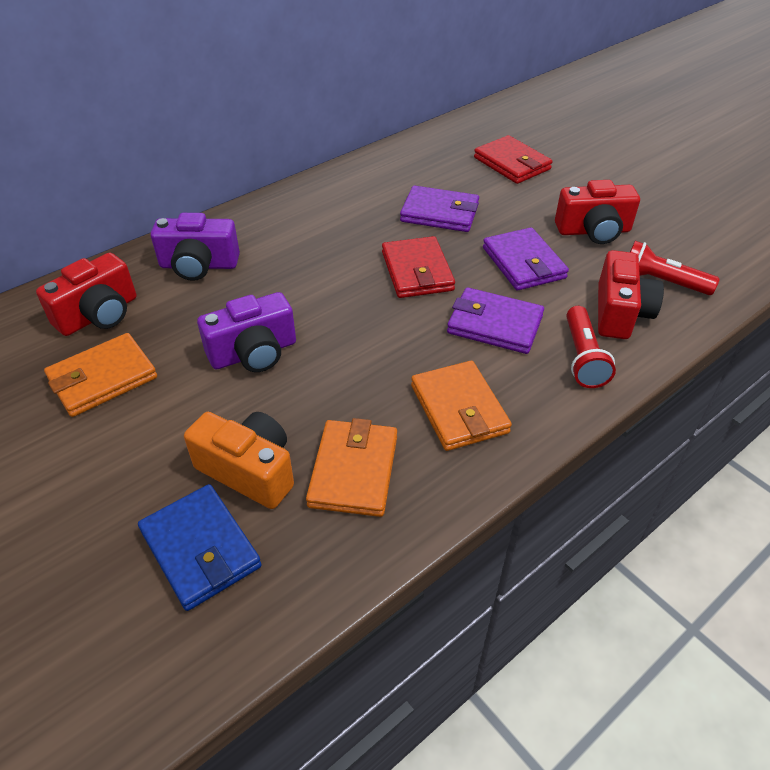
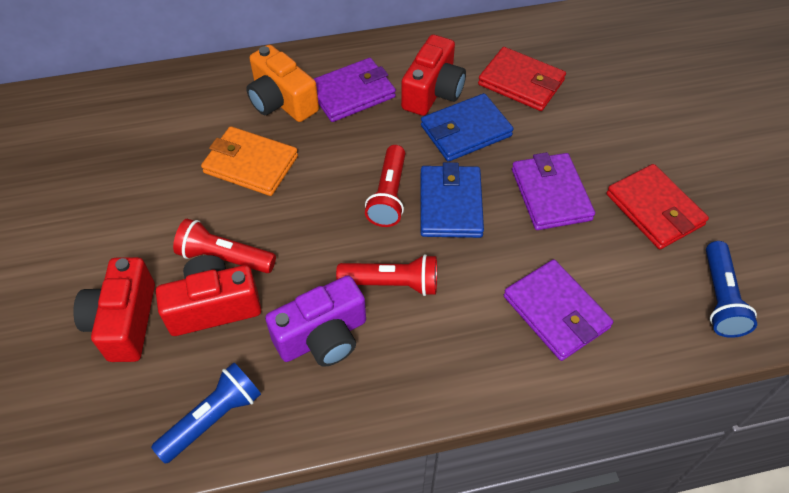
blue flashlight: 0 -> 2
blue wallet: 1 -> 2
orange wallet: 3 -> 1
purple camera: 2 -> 1
red flashlight: 2 -> 3

